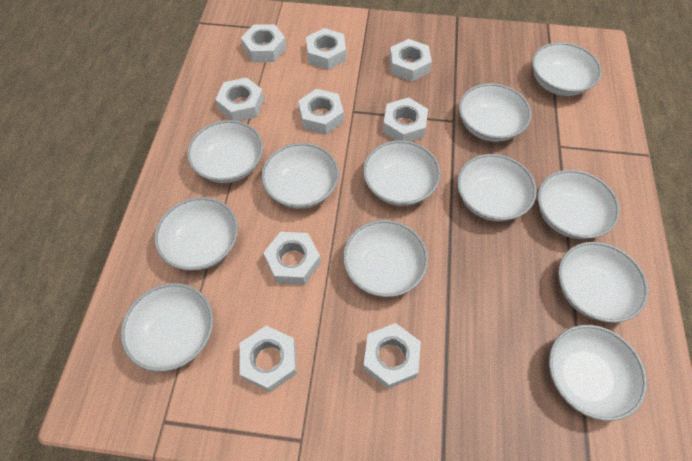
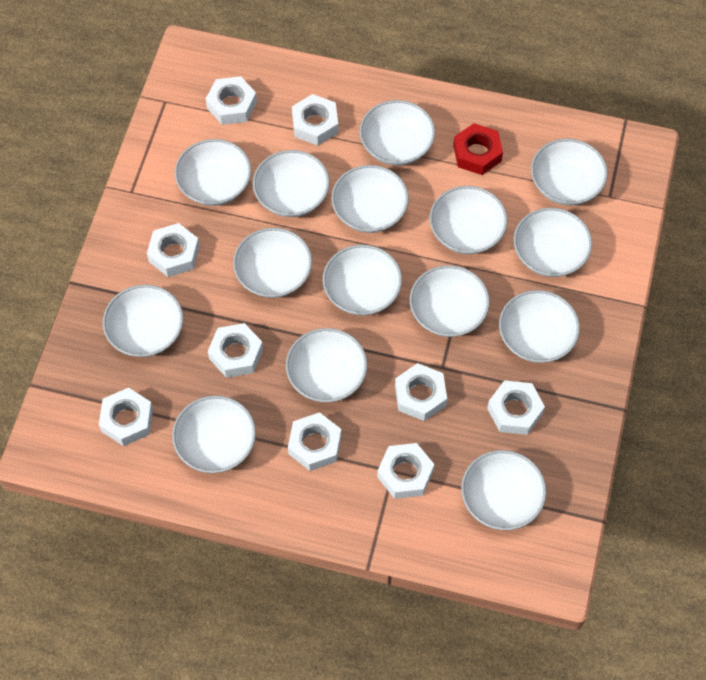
red nut: 0 -> 1
white bowl: 12 -> 15

